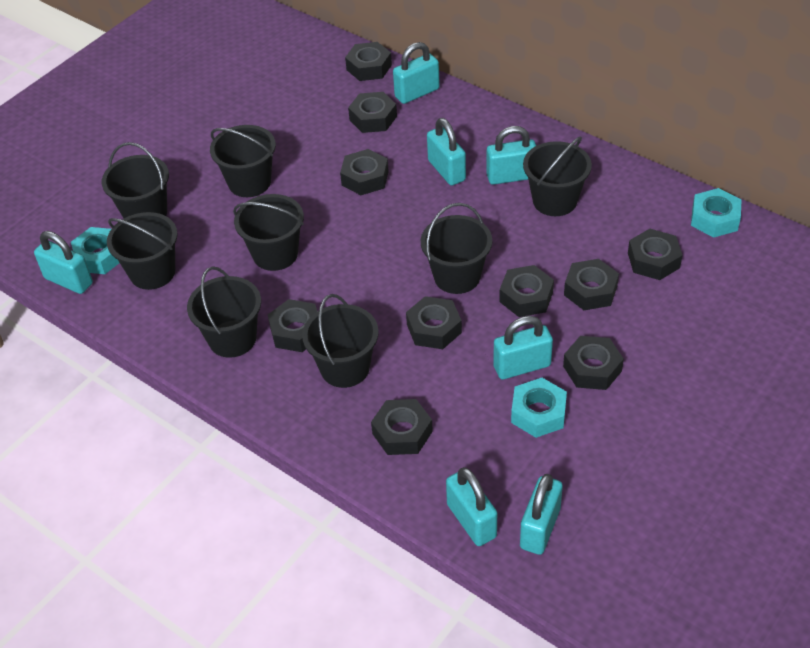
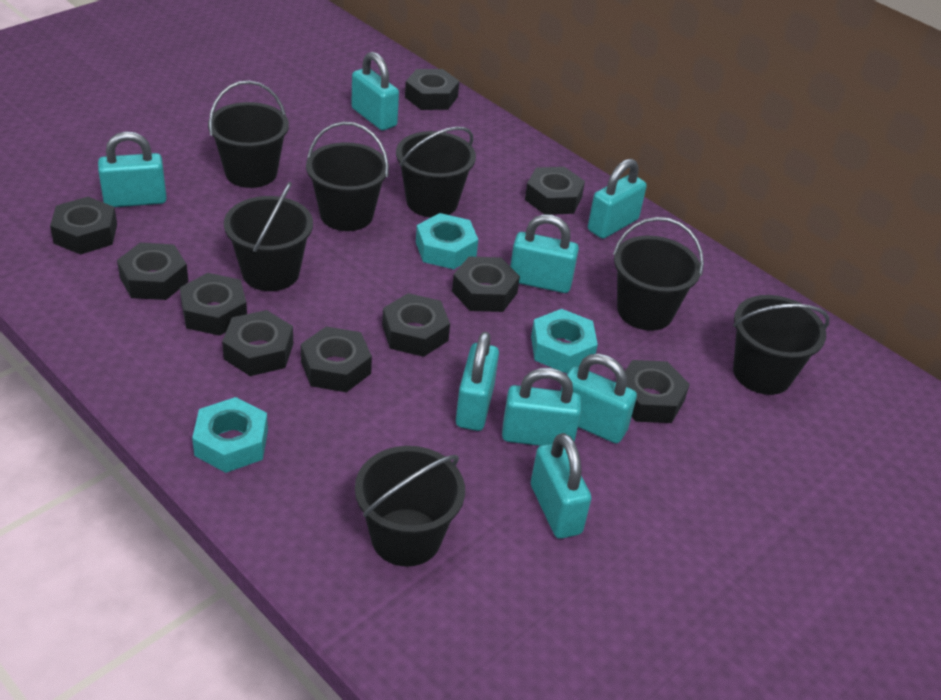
black bucket: 8 -> 7
turquoise padlock: 7 -> 8

